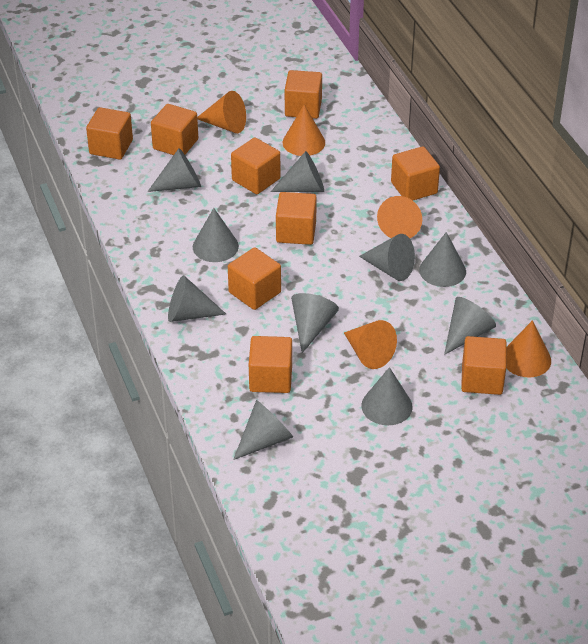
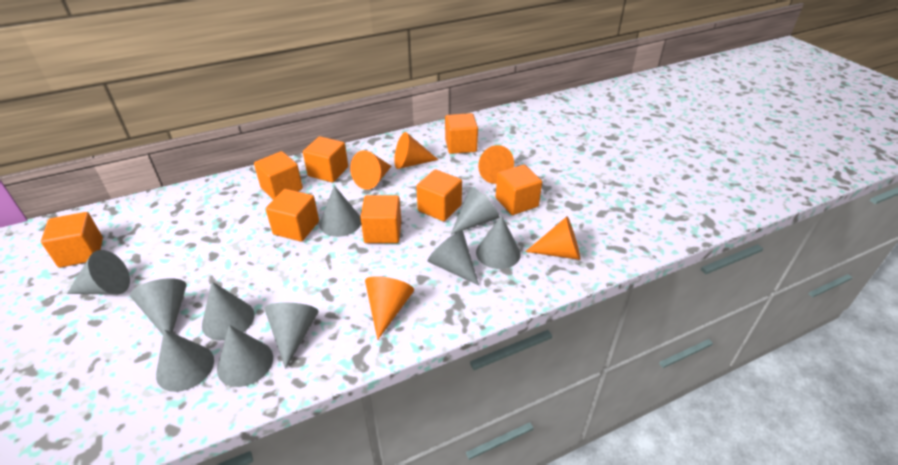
orange cube: 9 -> 8

